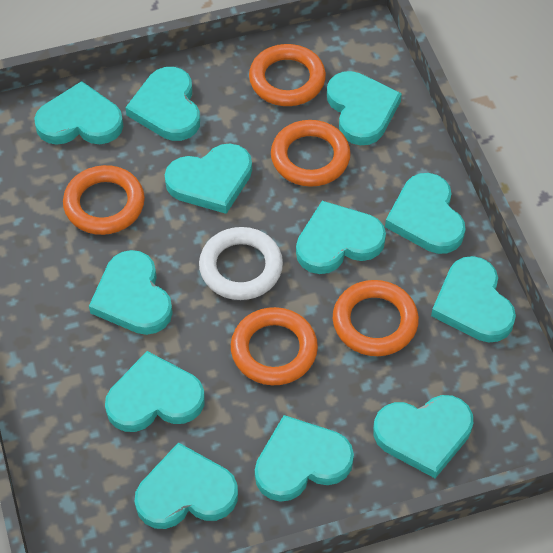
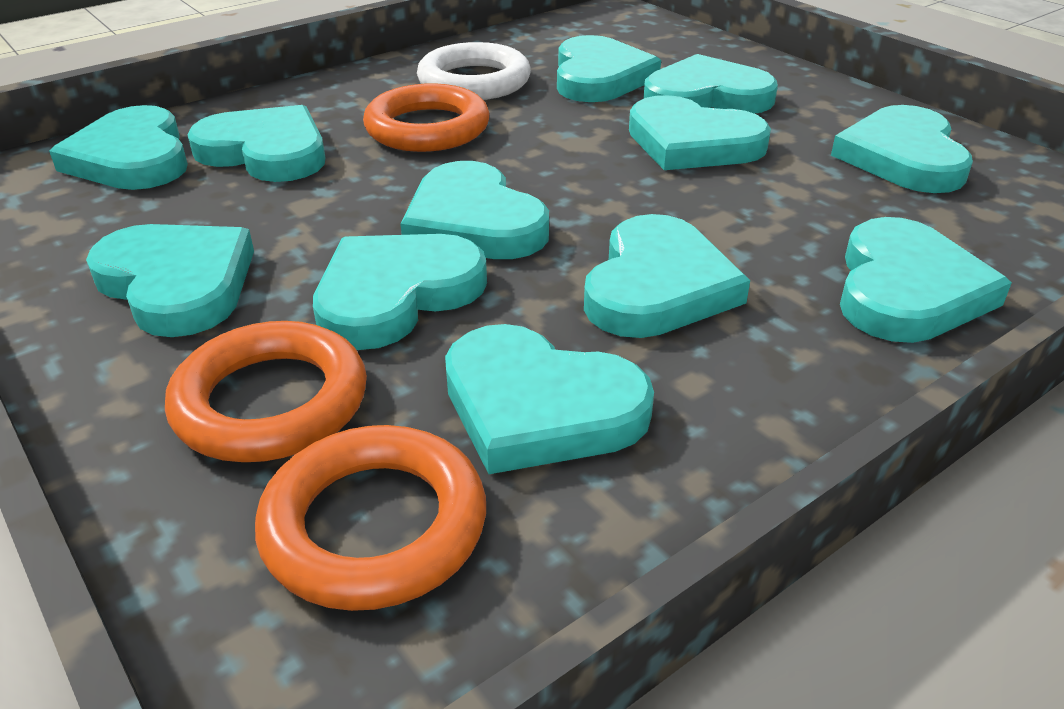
orange ring: 5 -> 3

